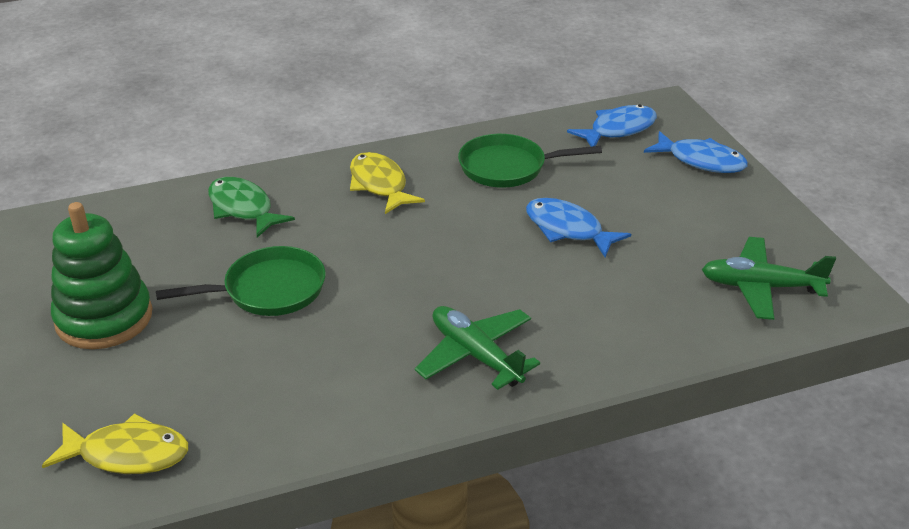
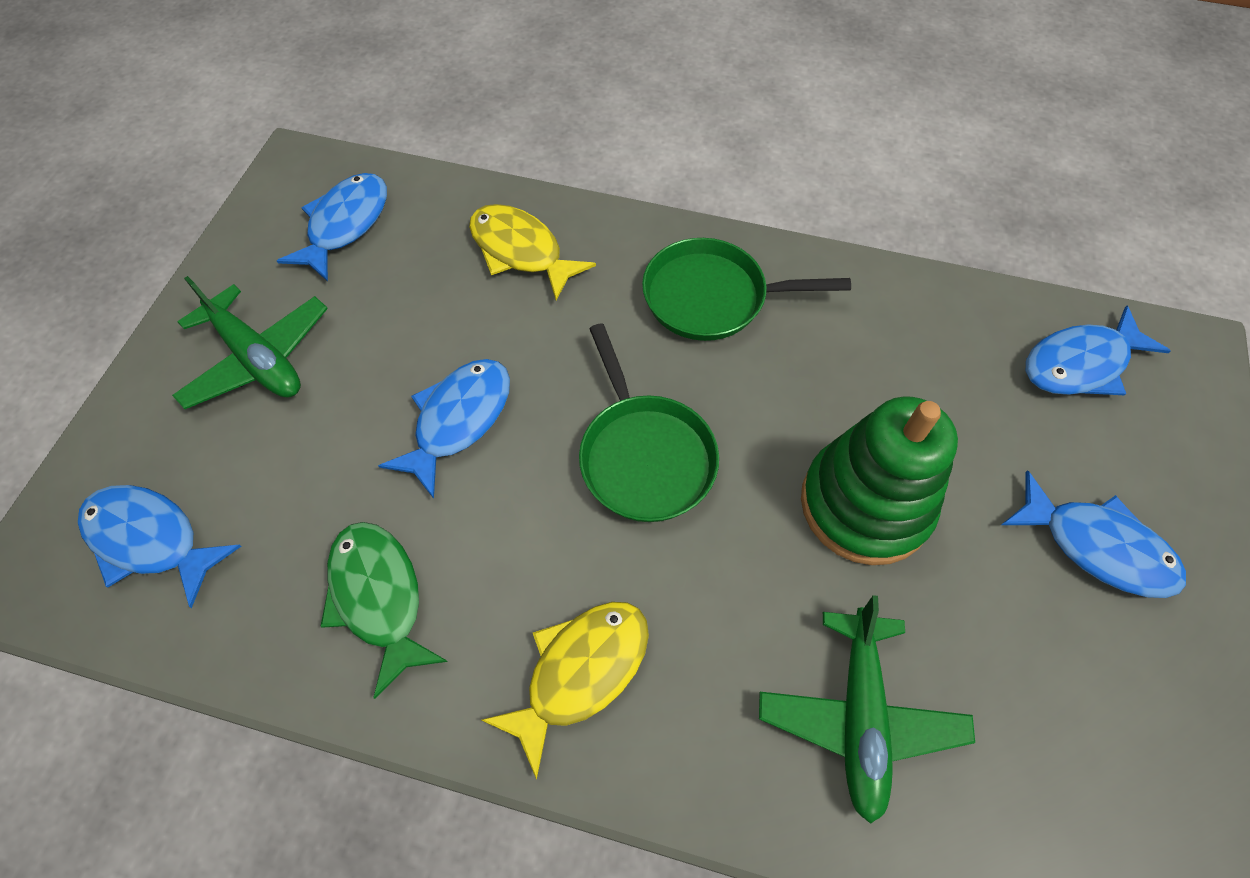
blue fish: 3 -> 5

